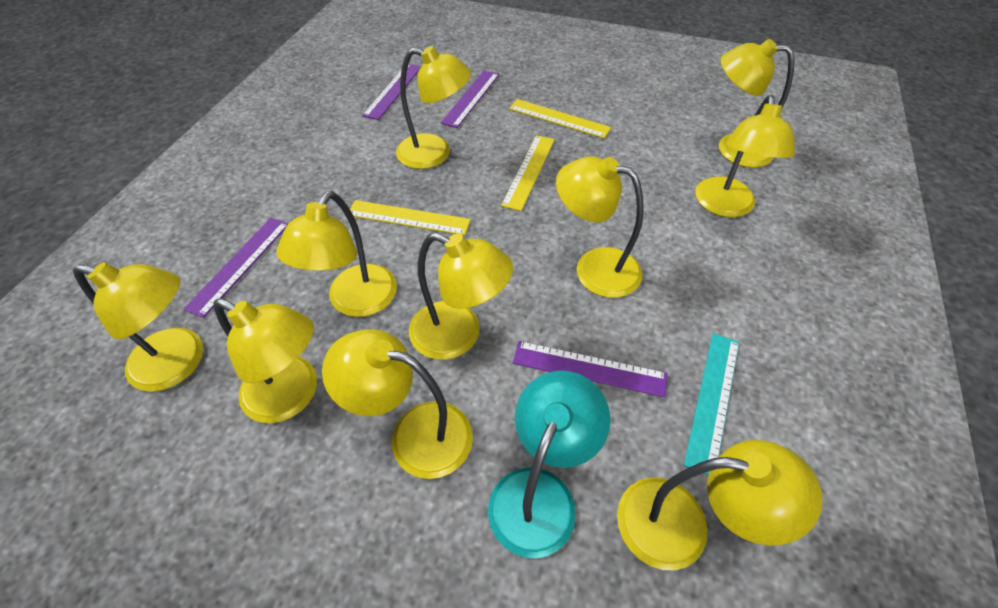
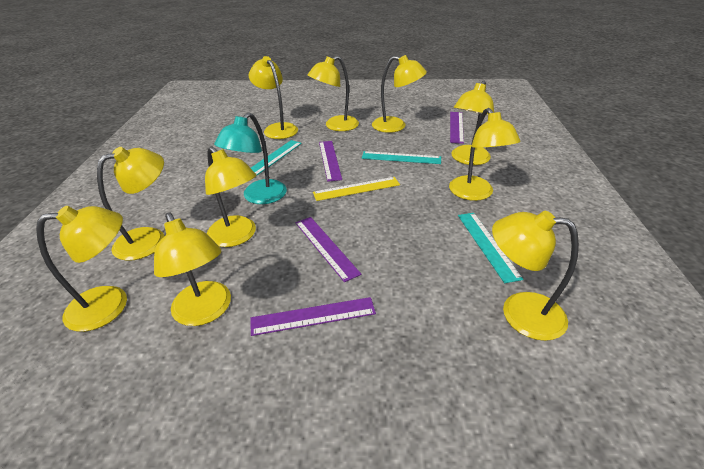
turquoise ruler: 1 -> 3
yellow ruler: 3 -> 1

